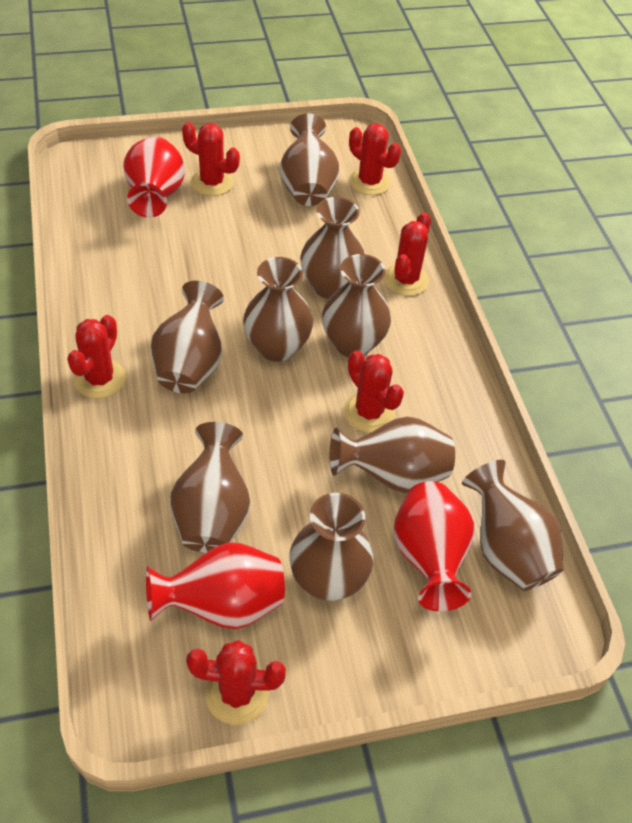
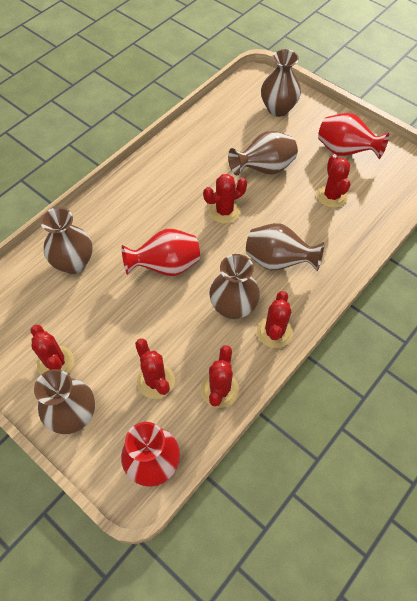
brown vase: 9 -> 6

